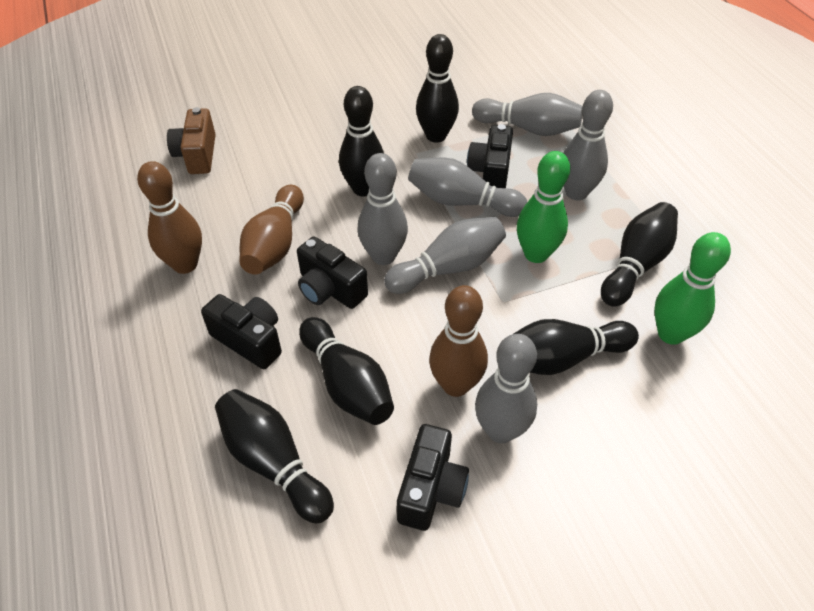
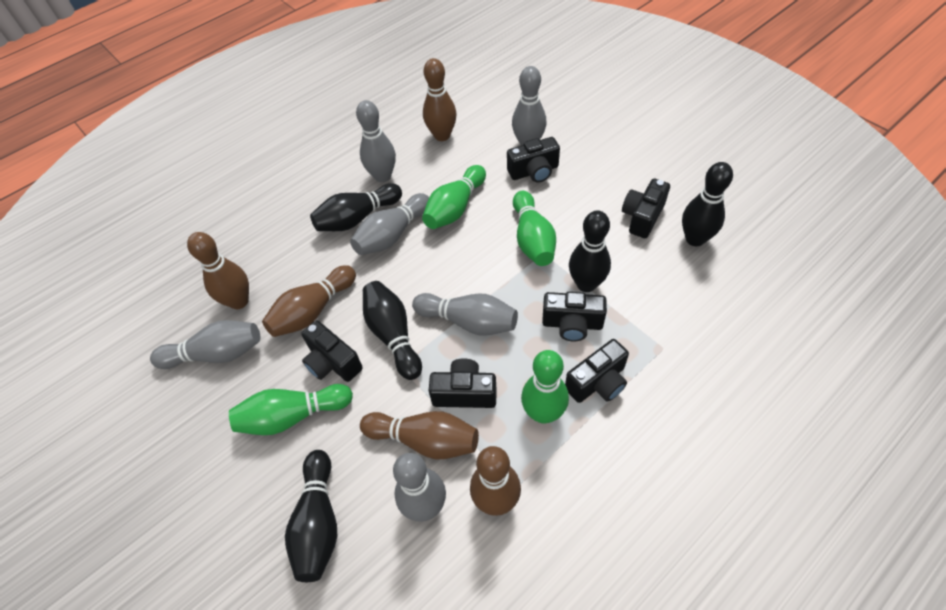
black bowling pin: 6 -> 5
black camera: 4 -> 6
brown bowling pin: 3 -> 5
brown camera: 1 -> 0
green bowling pin: 2 -> 4

